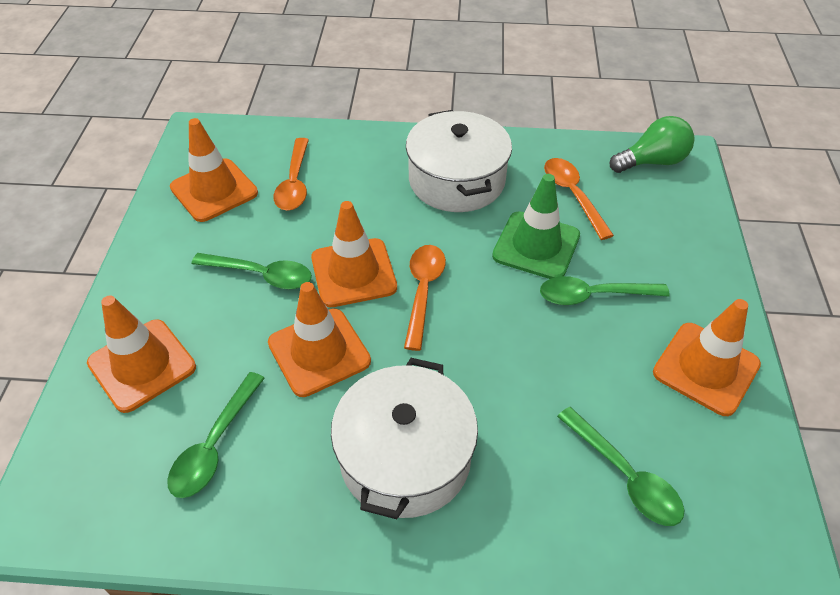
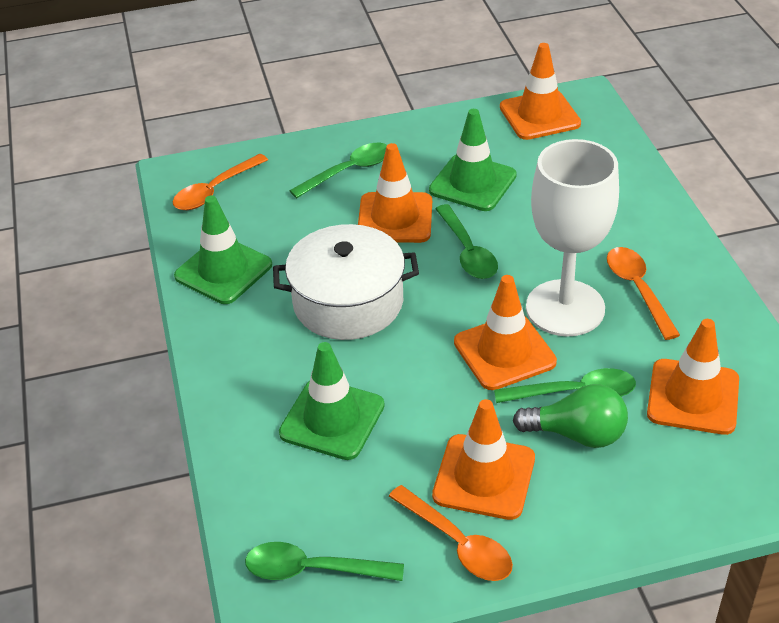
green traffic cone: 1 -> 3
white goblet: 0 -> 1
white pot: 2 -> 1

